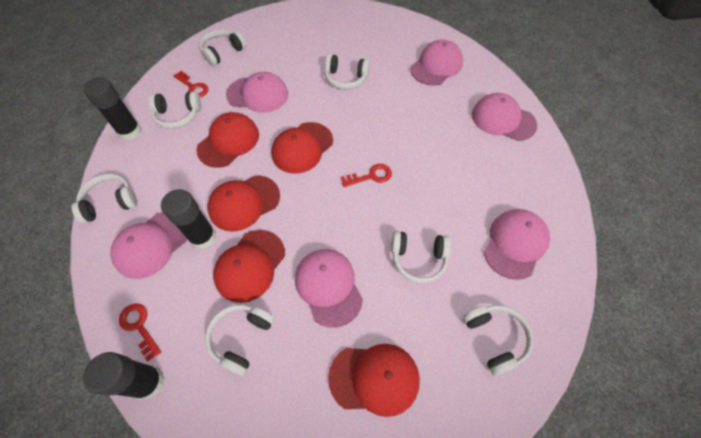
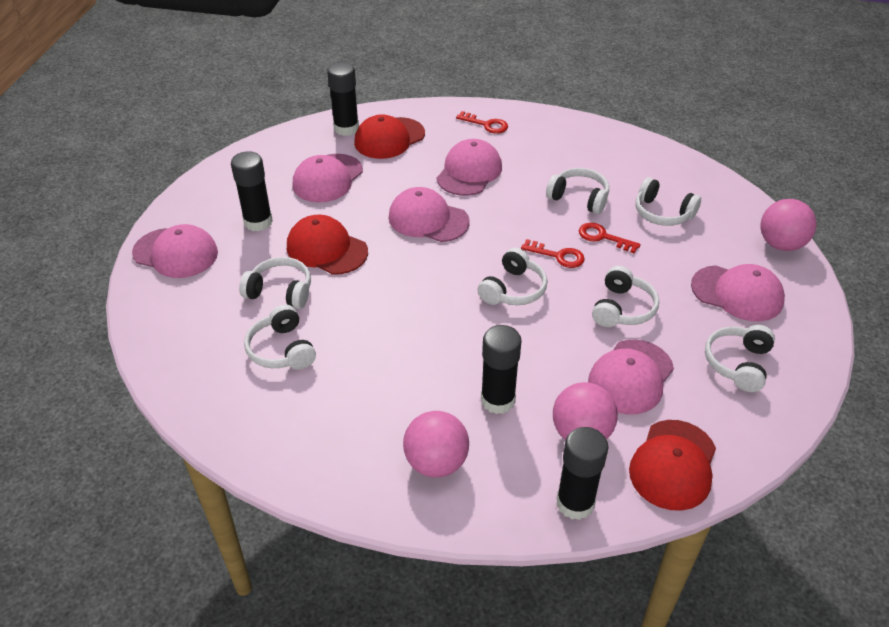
black glue stick: 3 -> 4
pink ball: 0 -> 3
red cap: 5 -> 3

